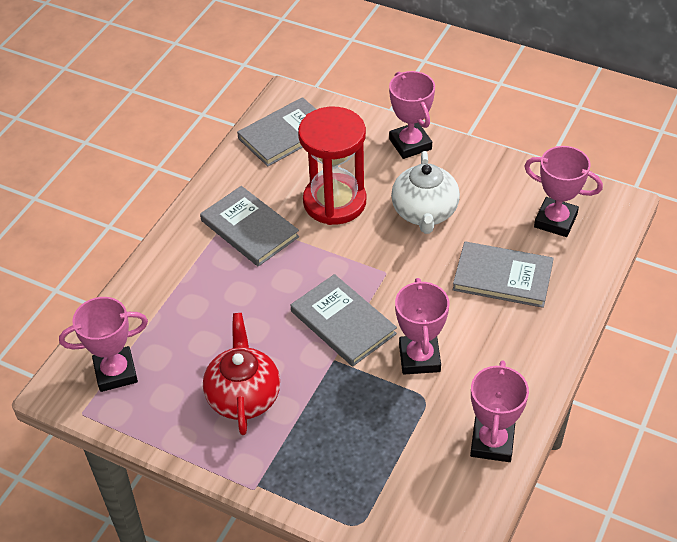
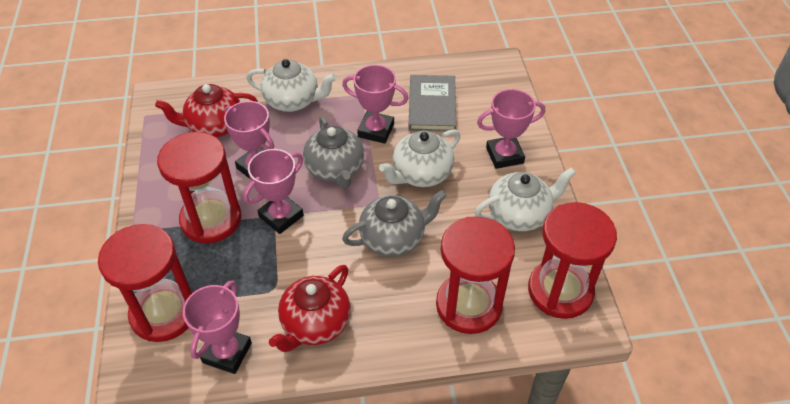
grey book: 4 -> 1
grey teapot: 0 -> 2
red hourglass: 1 -> 4
red teapot: 1 -> 2
white teapot: 1 -> 3

